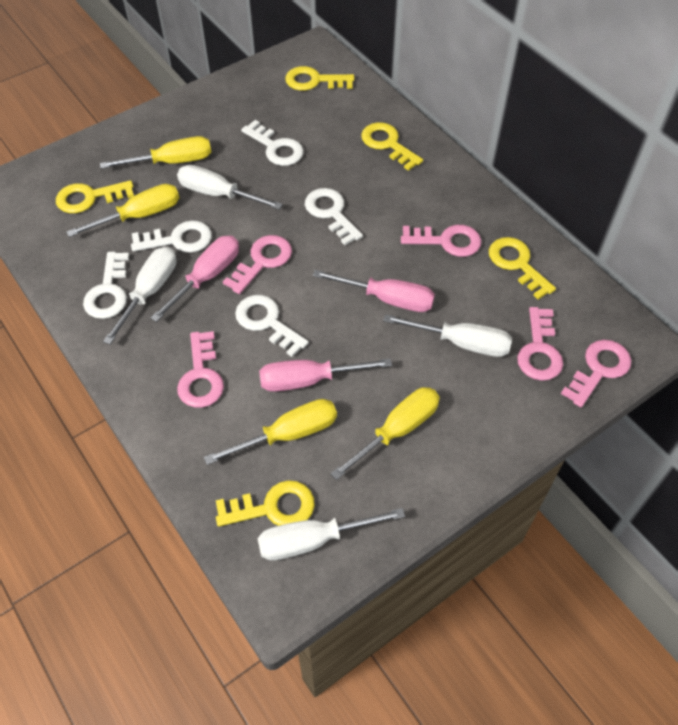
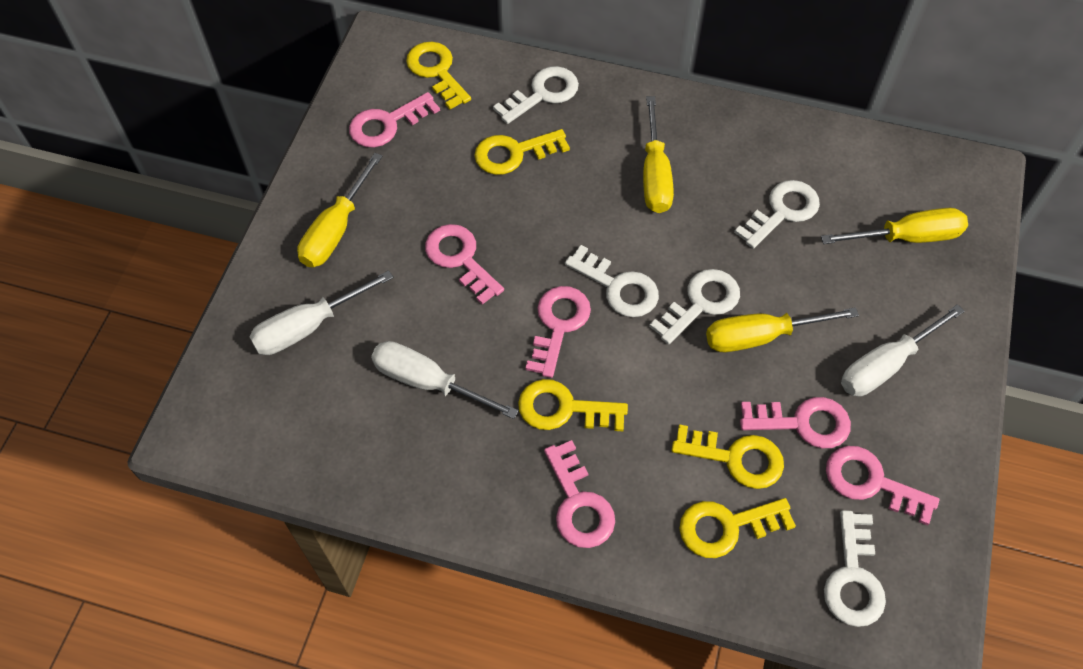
pink key: 5 -> 6
pink screwdriver: 3 -> 0
white screwdriver: 4 -> 3

